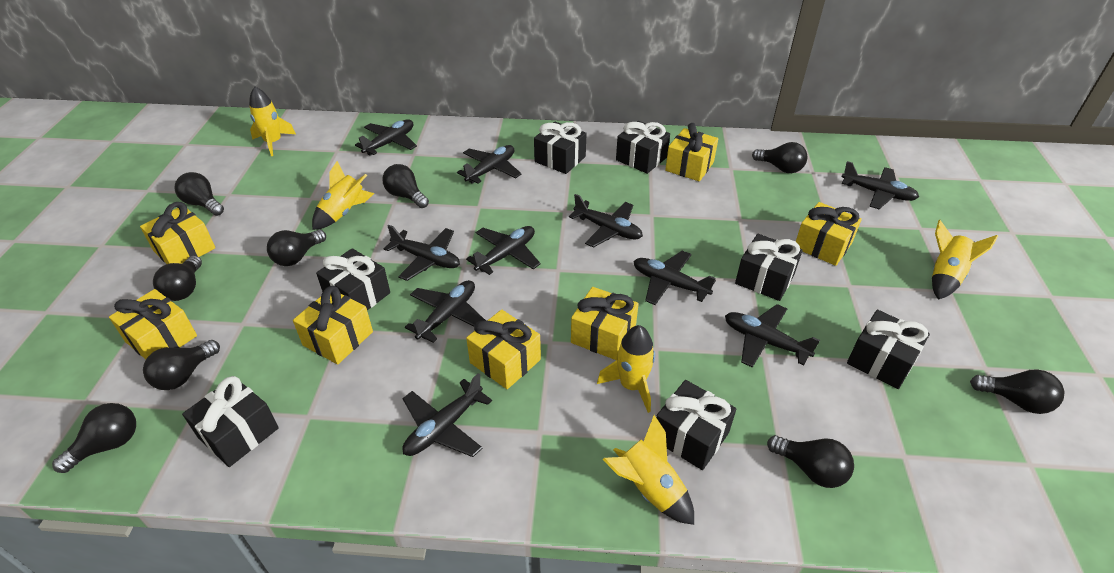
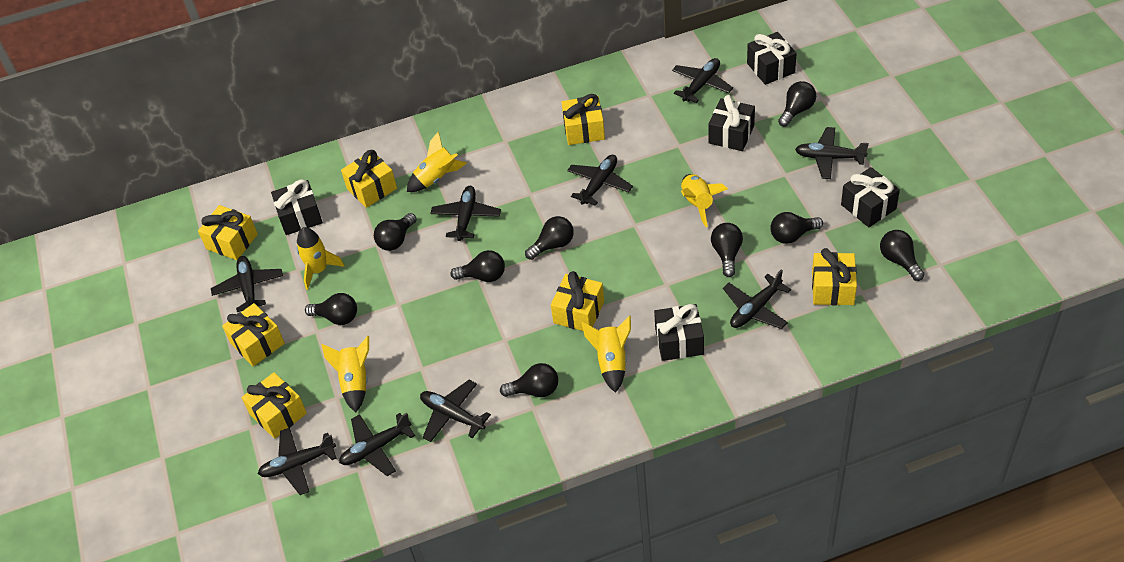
black gift: 7 -> 5
black plane: 10 -> 9

